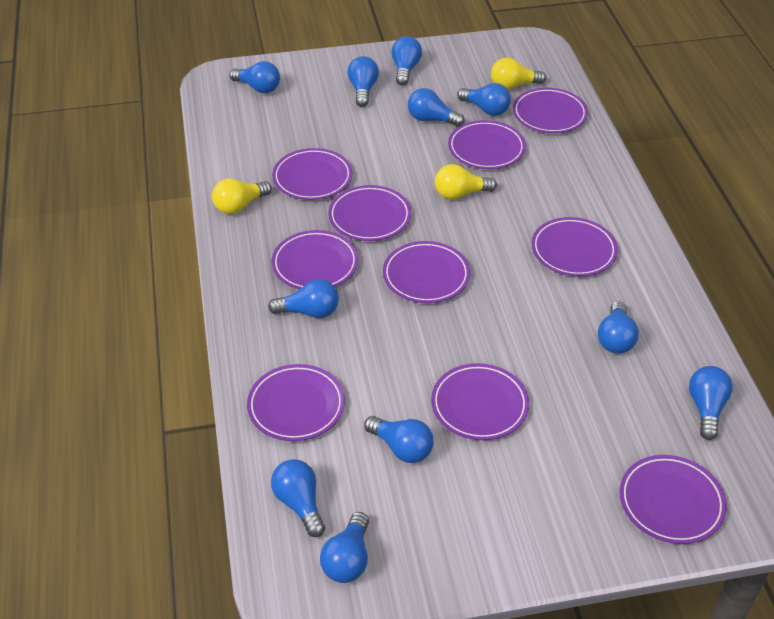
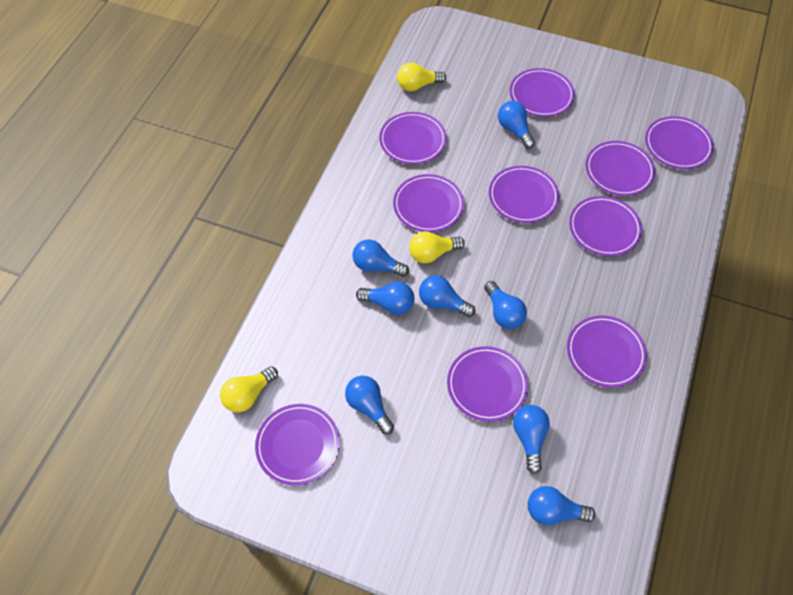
blue light bulb: 11 -> 8

